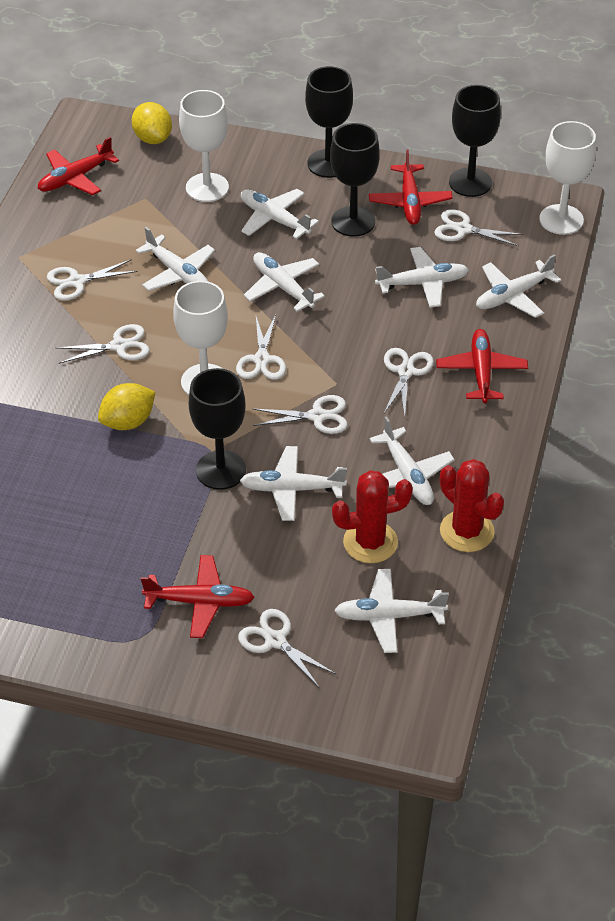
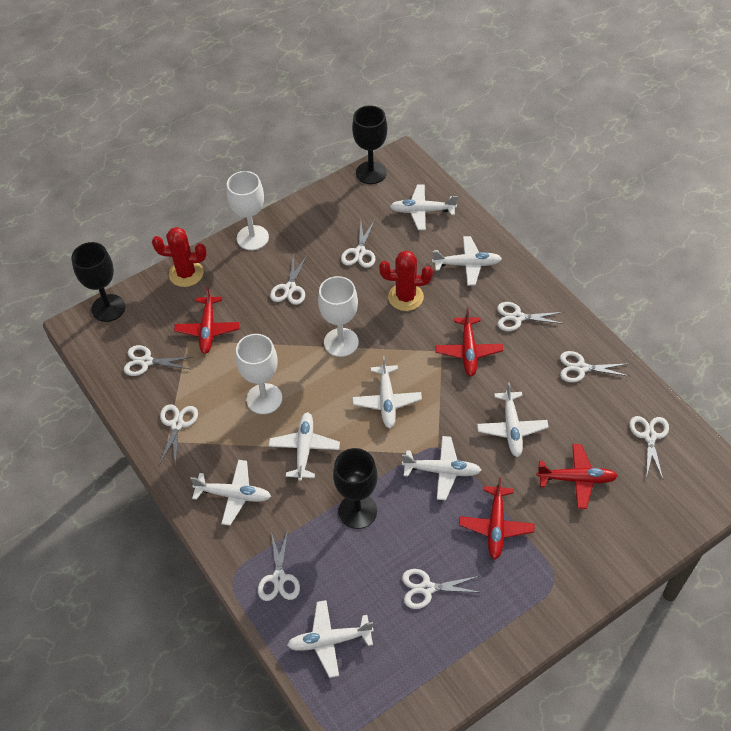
black goblet: 4 -> 3
white scissors: 7 -> 9
yellow lemon: 2 -> 0

